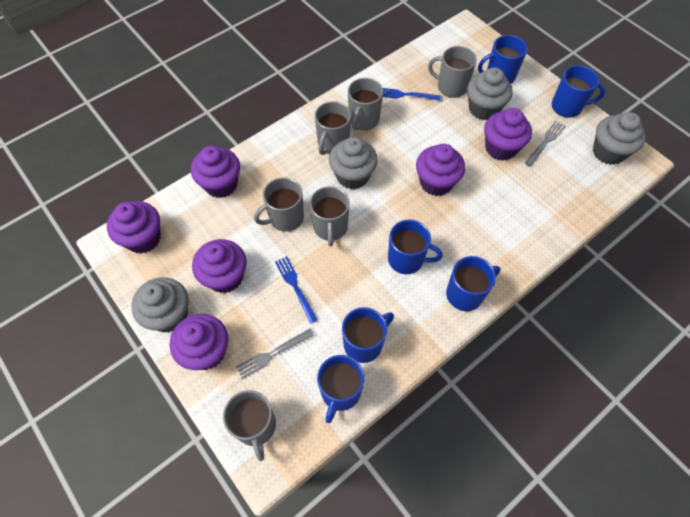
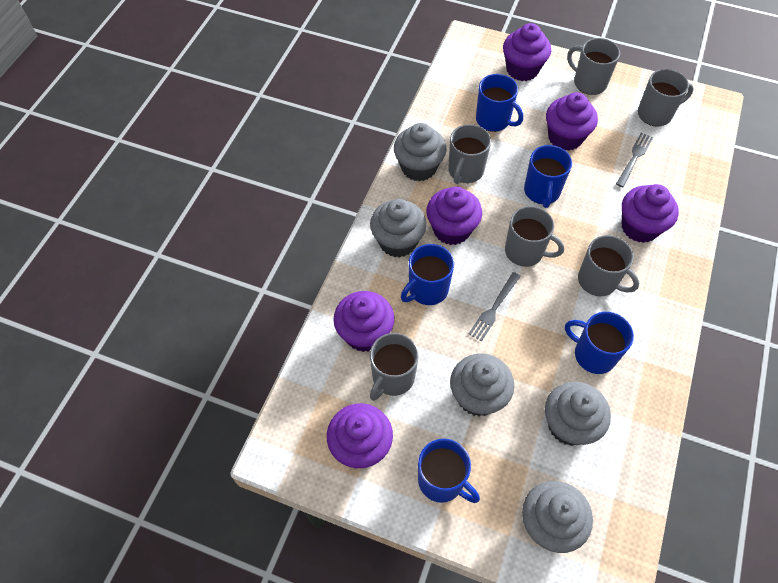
blue fork: 2 -> 0
blue mug: 6 -> 5
grey cupcake: 4 -> 5

